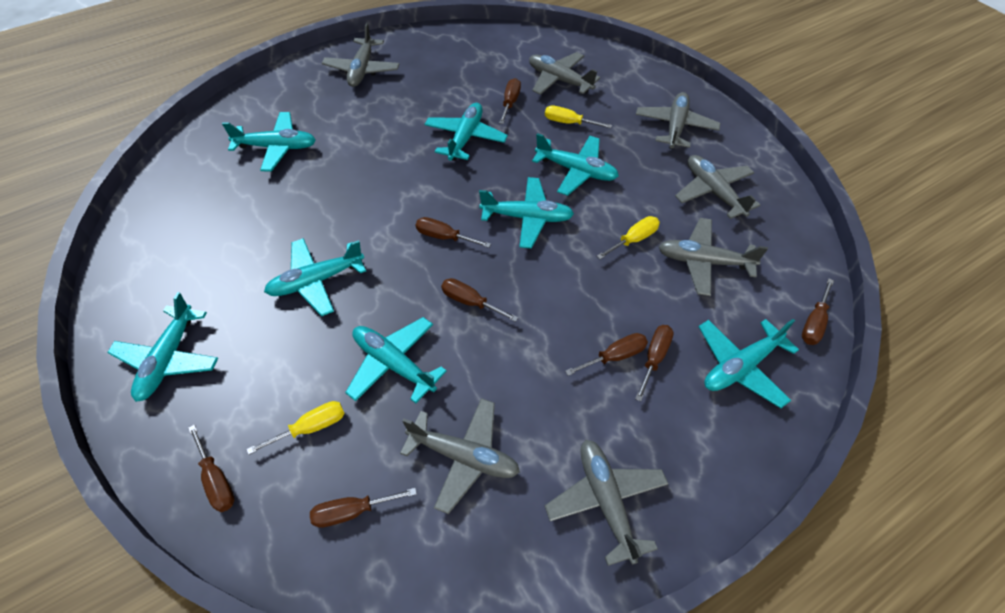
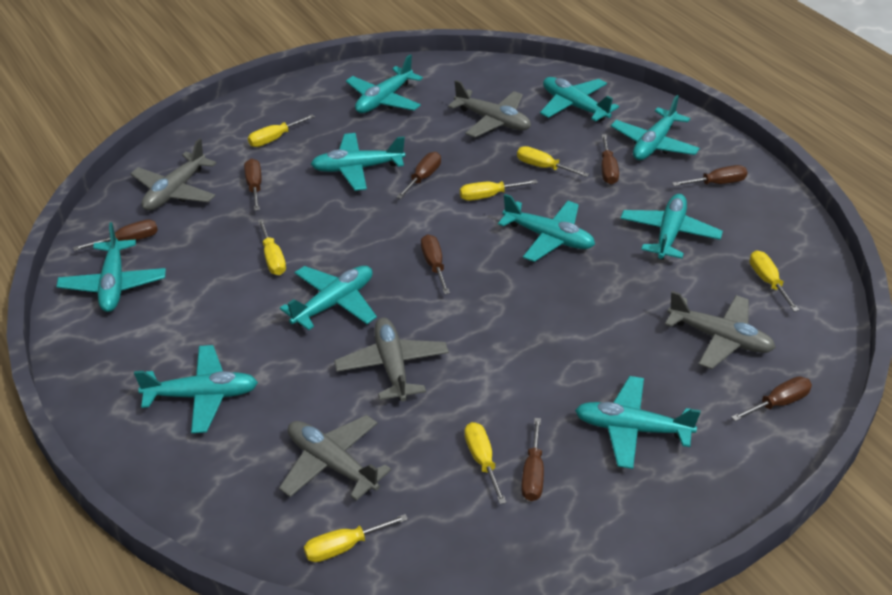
grey plane: 7 -> 5
turquoise plane: 8 -> 10
yellow screwdriver: 3 -> 7

